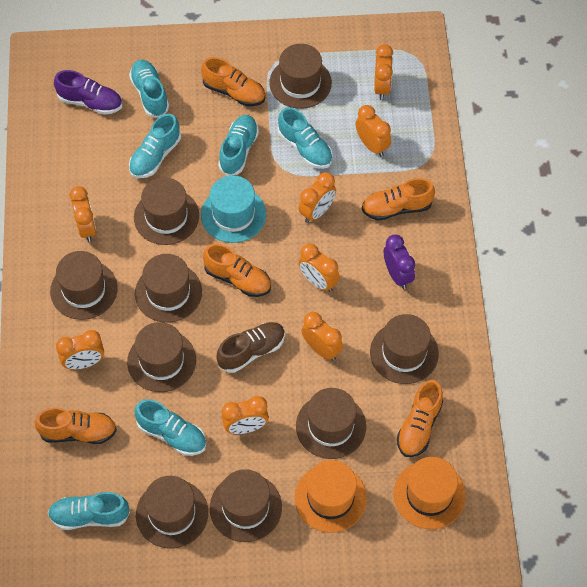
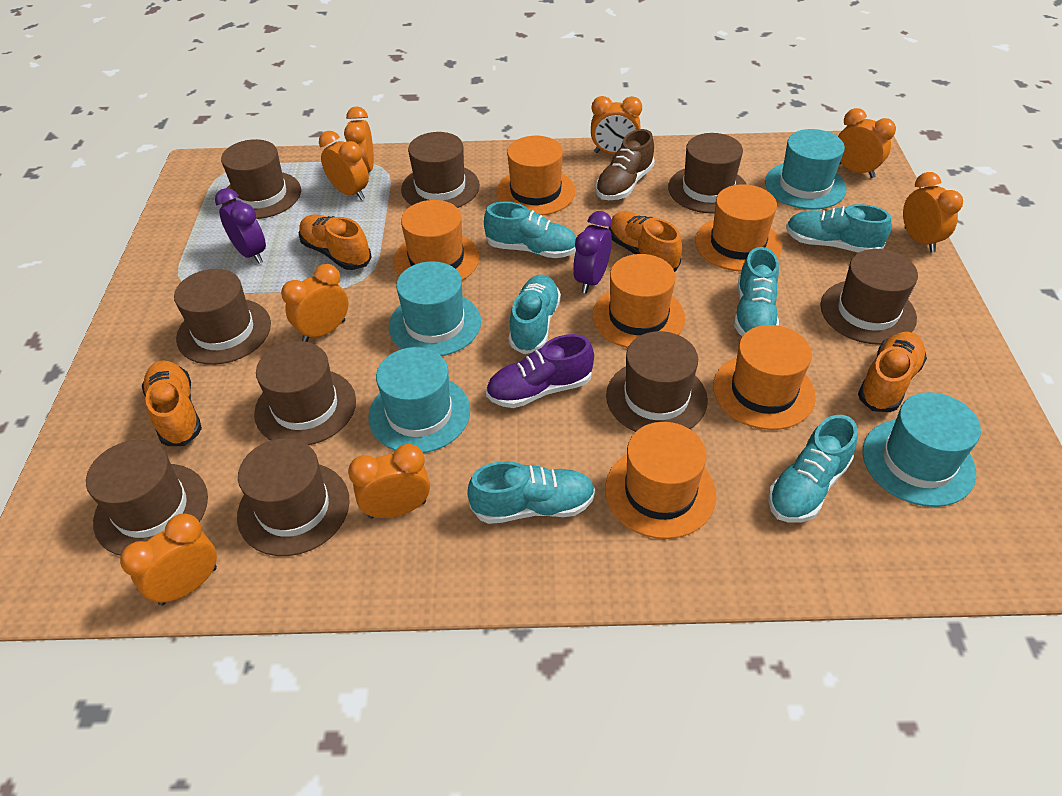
orange hat: 2 -> 6
orange shoe: 5 -> 4
purple clock: 1 -> 2
turquoise hat: 1 -> 4

